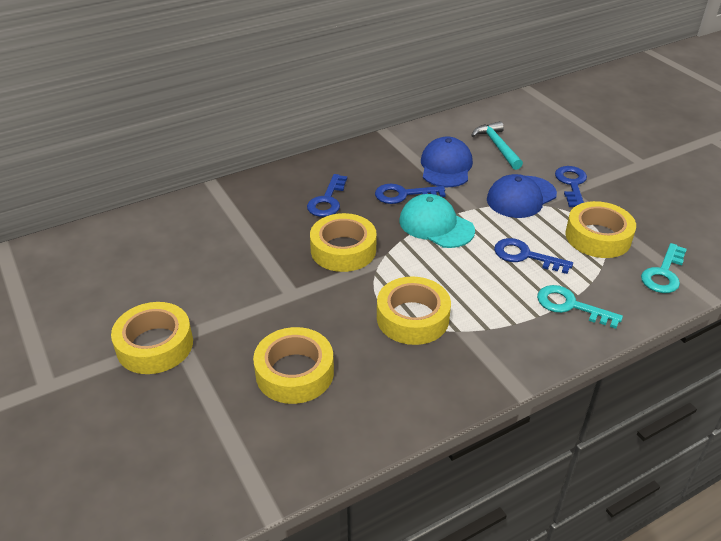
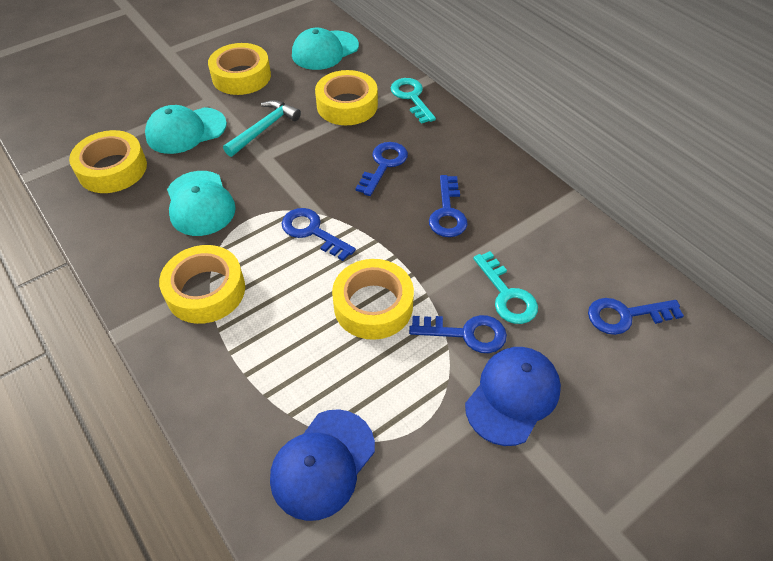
blue key: 4 -> 5
turquoise cap: 1 -> 3

